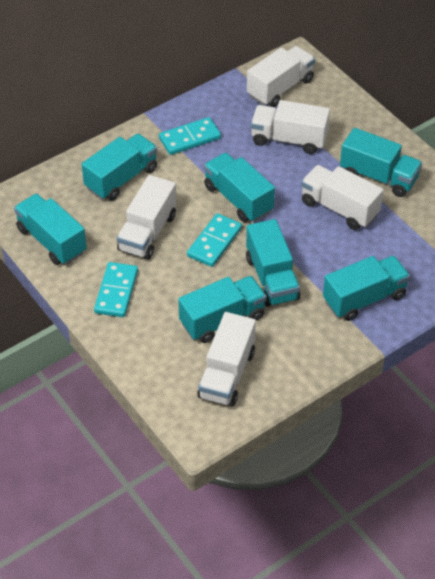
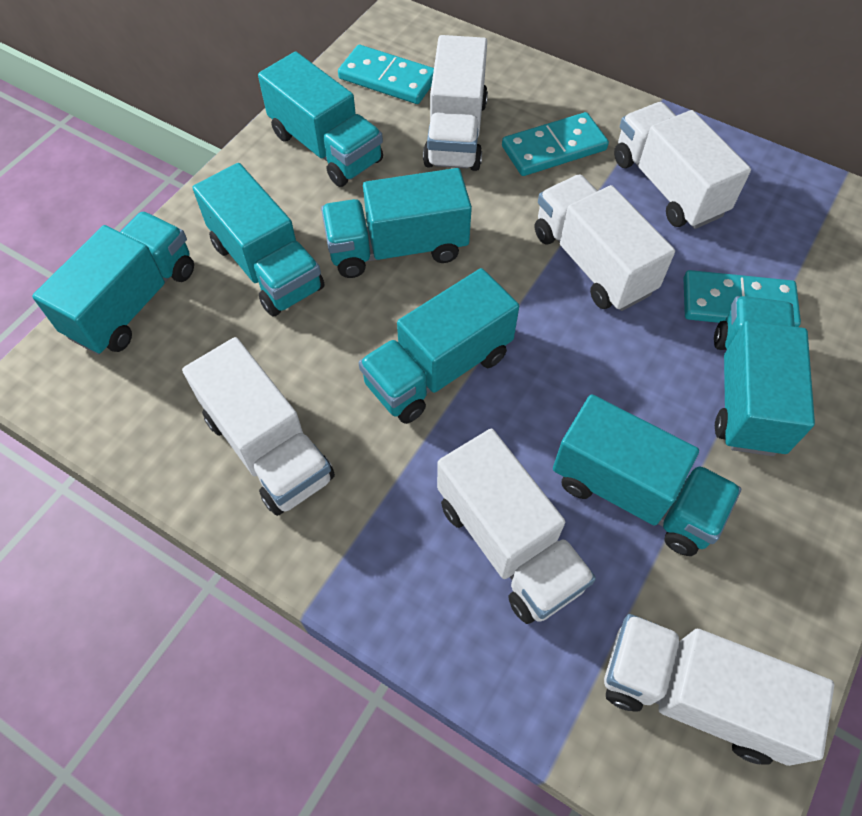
white truck: 5 -> 6

